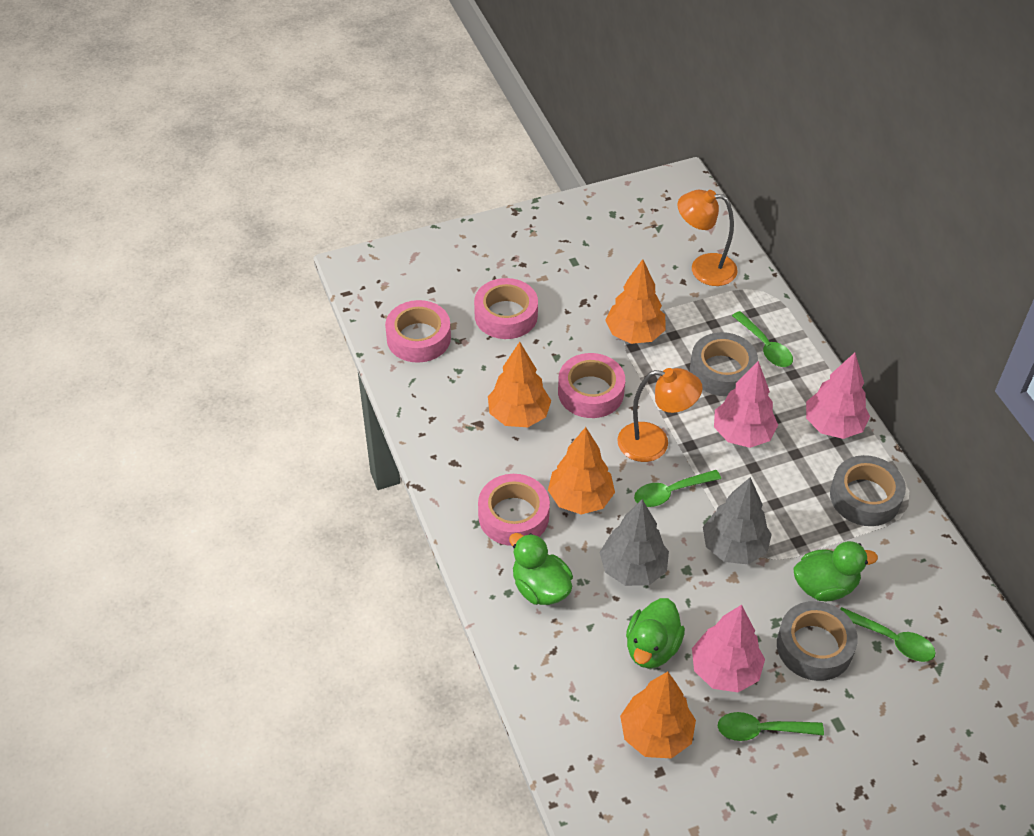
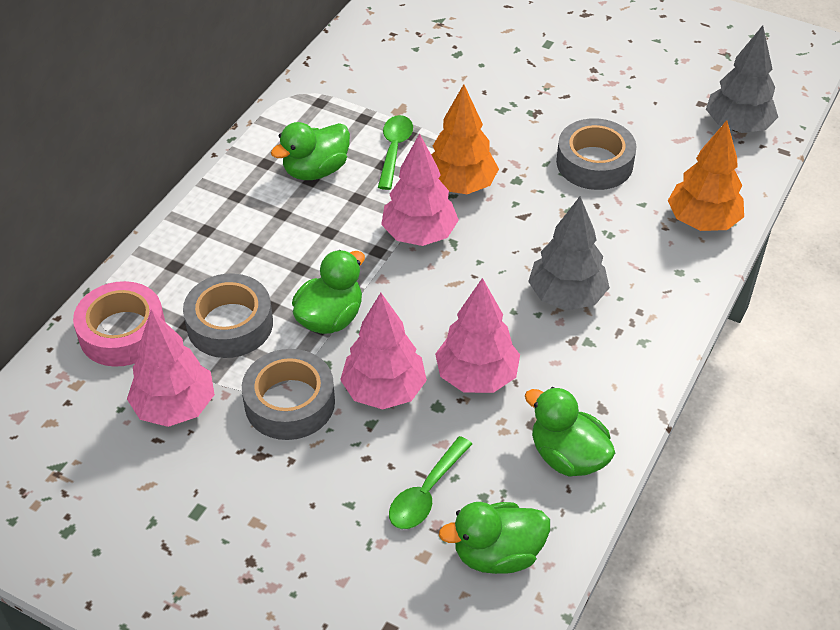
green duck: 3 -> 4
green spoon: 4 -> 2
orange lamp: 2 -> 0
orange tree: 4 -> 2
pink tape: 4 -> 1
pink tree: 3 -> 4

